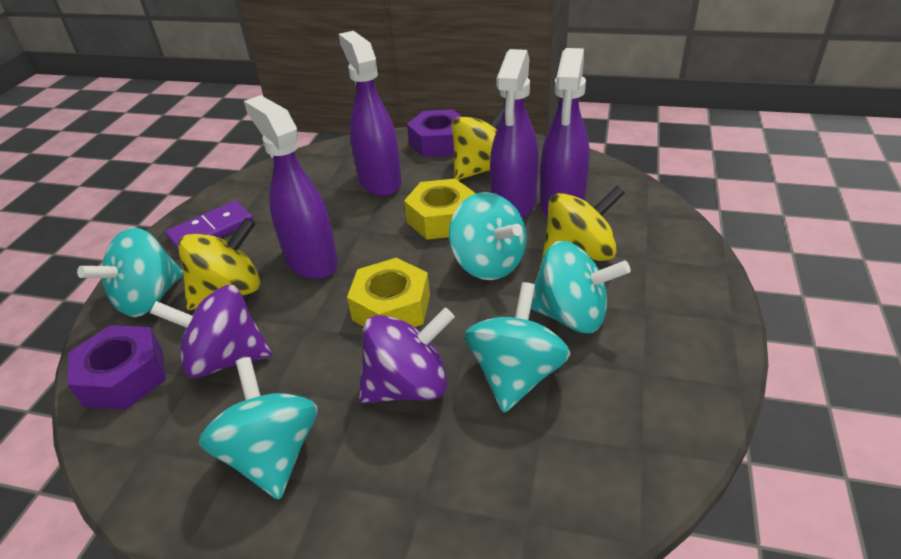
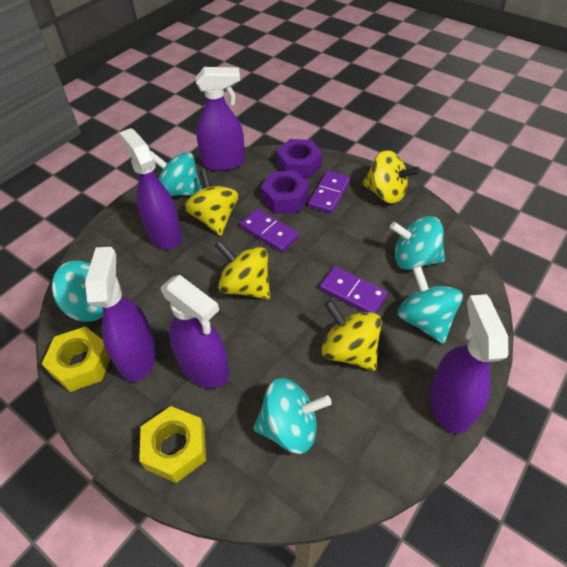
purple domino: 1 -> 3
purple spinning top: 2 -> 0
purple spray bottle: 4 -> 5
yellow spinning top: 3 -> 4

